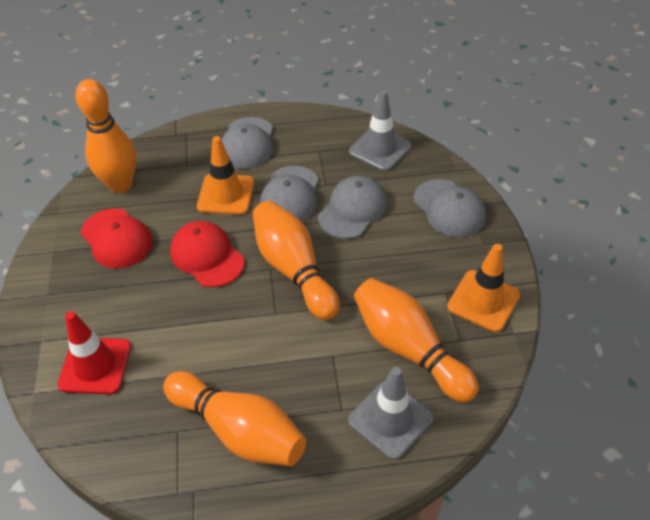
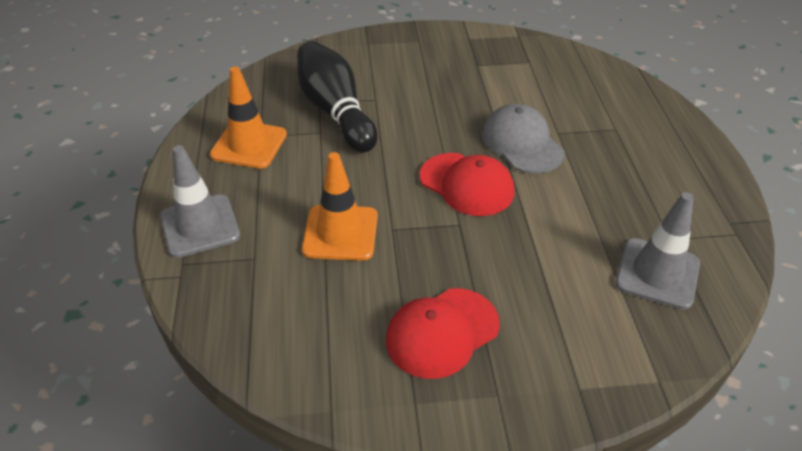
black bowling pin: 0 -> 1
grey cap: 4 -> 1
orange bowling pin: 4 -> 0
red traffic cone: 1 -> 0

